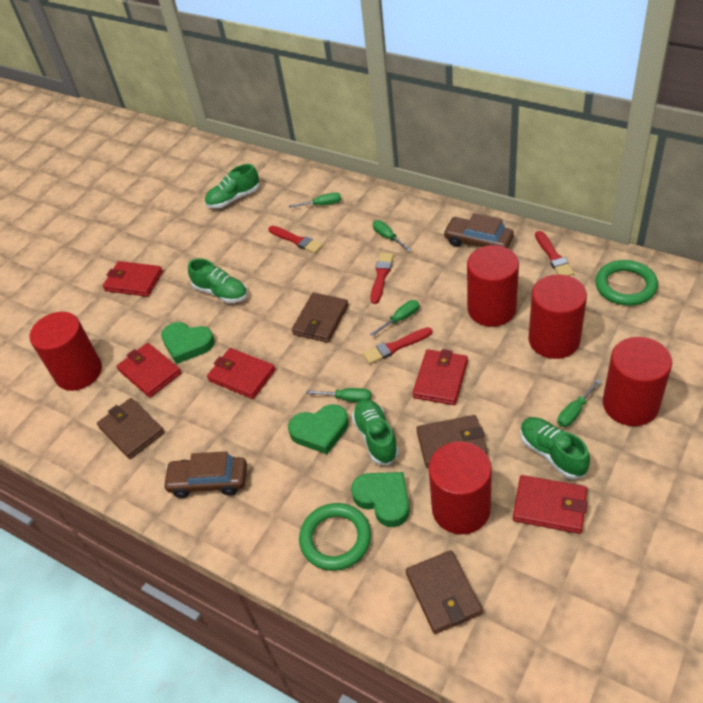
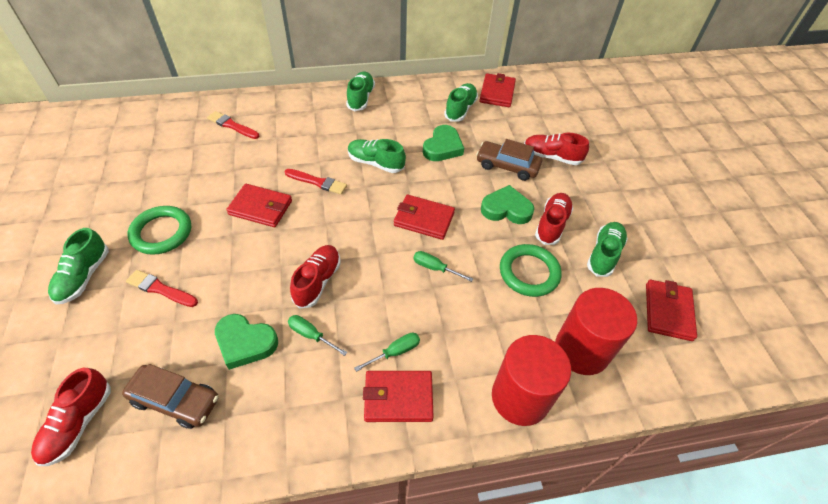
brown wallet: 4 -> 0
green screwdriver: 5 -> 3
green shoe: 4 -> 5
red brush: 4 -> 3
red cylinder: 5 -> 2
red shoe: 0 -> 4

